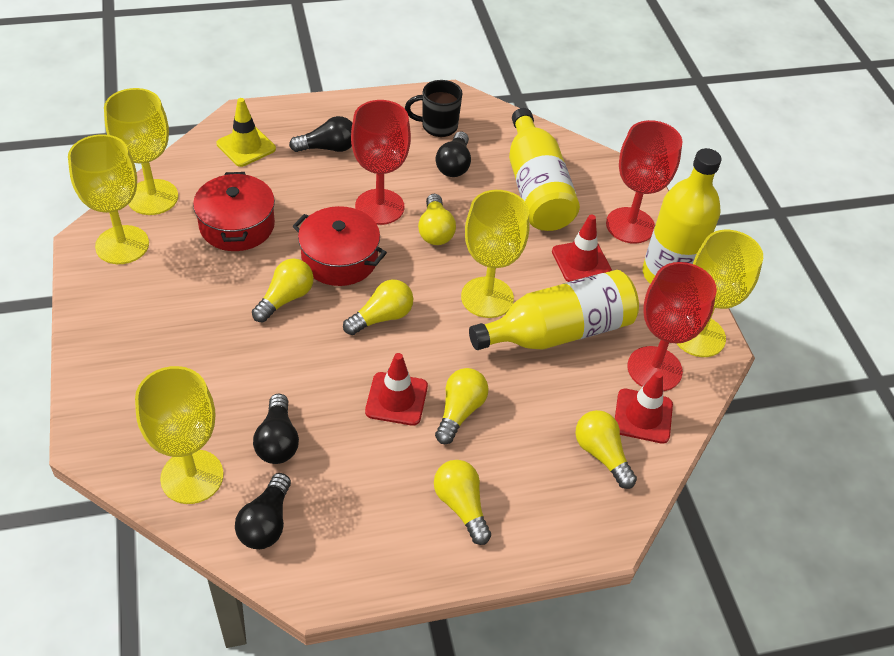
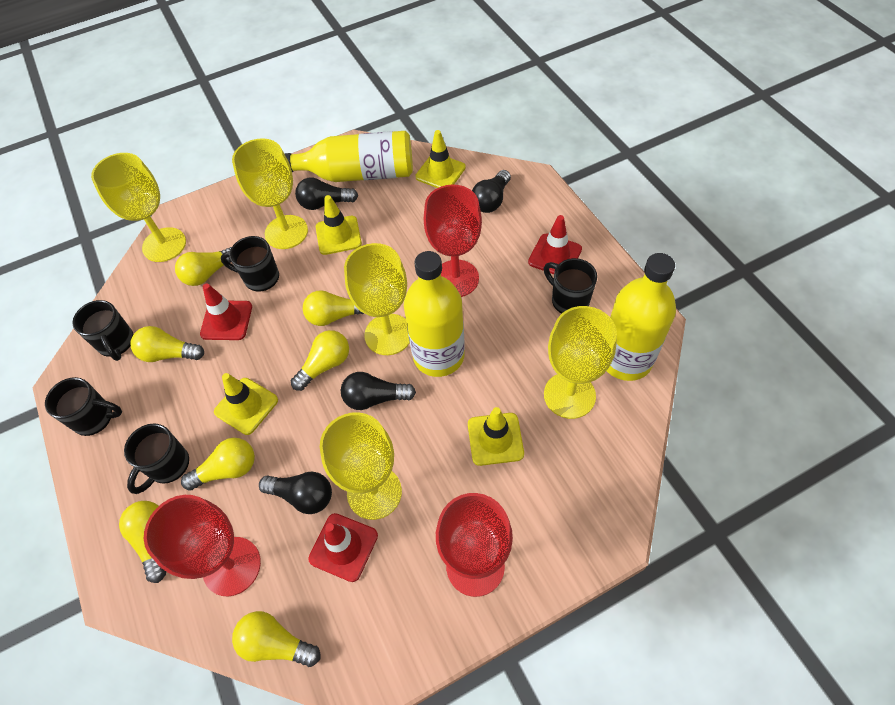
black mug: 1 -> 5
red pot: 2 -> 0
yellow light bulb: 6 -> 7
yellow traffic cone: 1 -> 4

